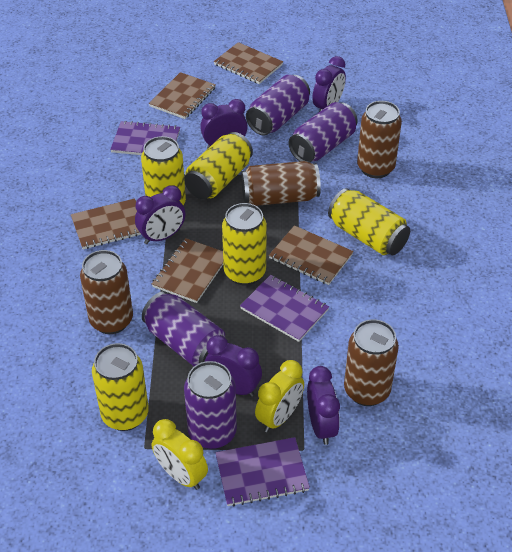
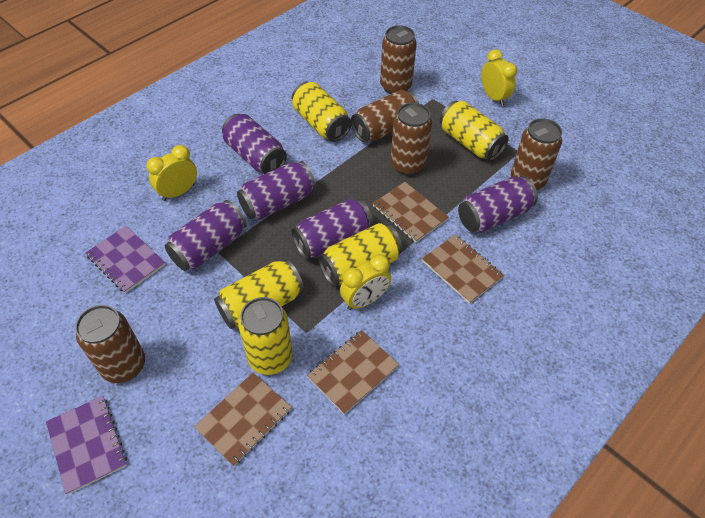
brown can: 4 -> 5
brown notebook: 5 -> 4
purple can: 4 -> 5
purple clock: 5 -> 0
purple notebook: 3 -> 2
yellow clock: 2 -> 3

